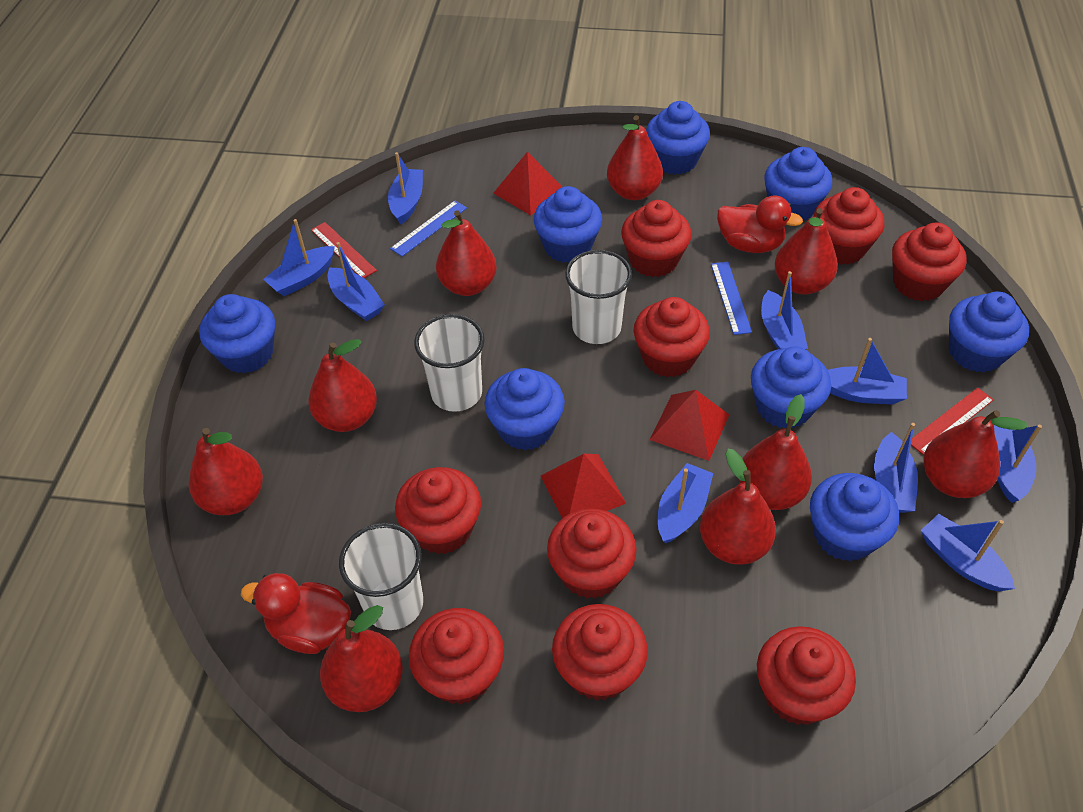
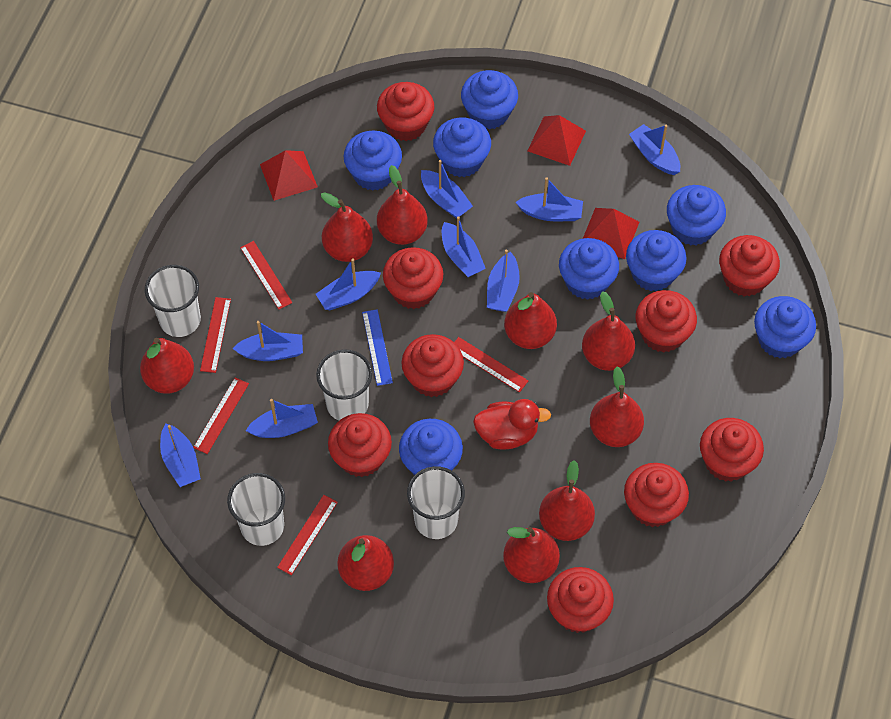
blue ruler: 2 -> 1
red duck: 2 -> 1
red ruler: 2 -> 5
white cup: 3 -> 4

